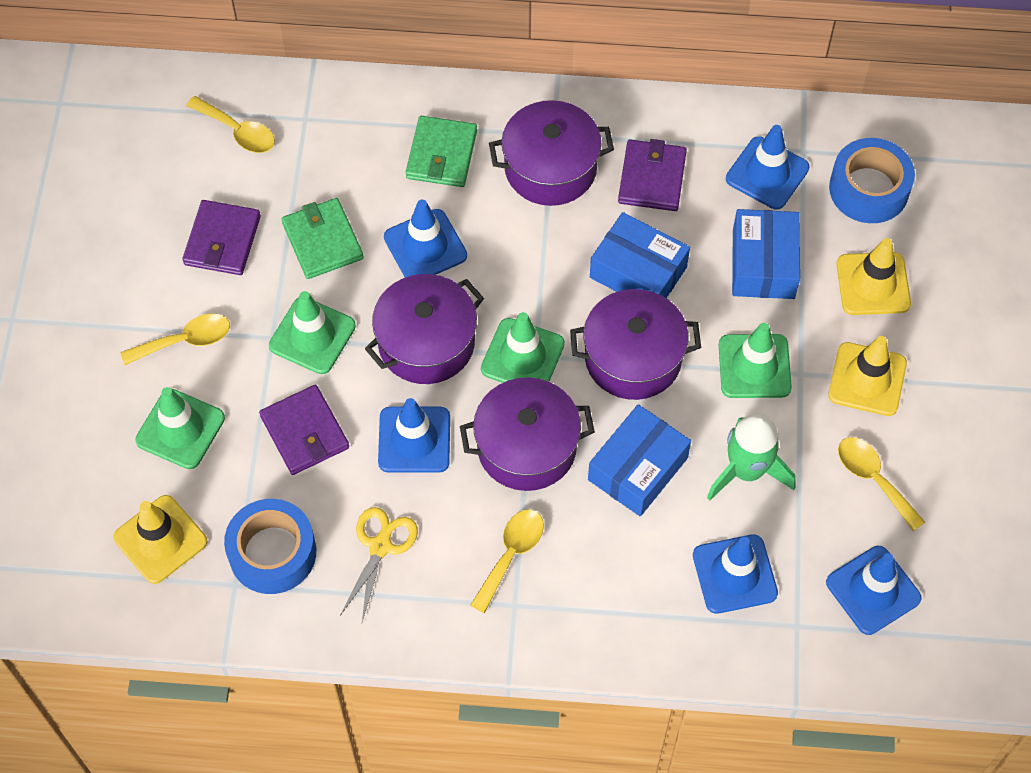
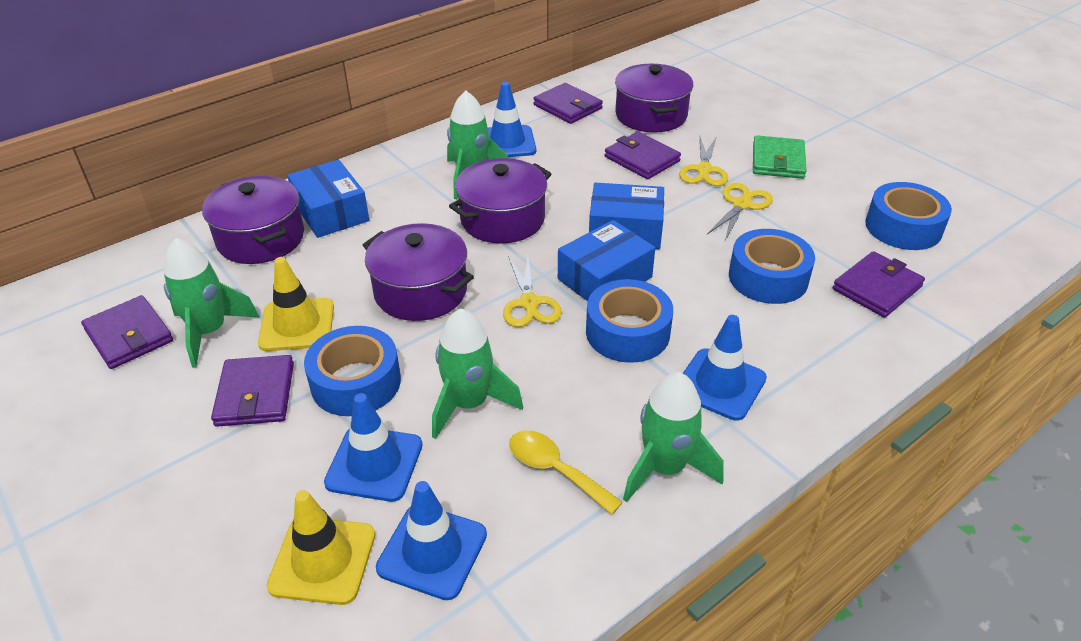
blue tape: 2 -> 4
blue traffic cone: 5 -> 4
green rocket: 1 -> 4
green traffic cone: 4 -> 0
green wallet: 2 -> 1
purple wallet: 3 -> 5
yellow scissors: 1 -> 3
yellow spoon: 4 -> 1
yellow traffic cone: 3 -> 2

